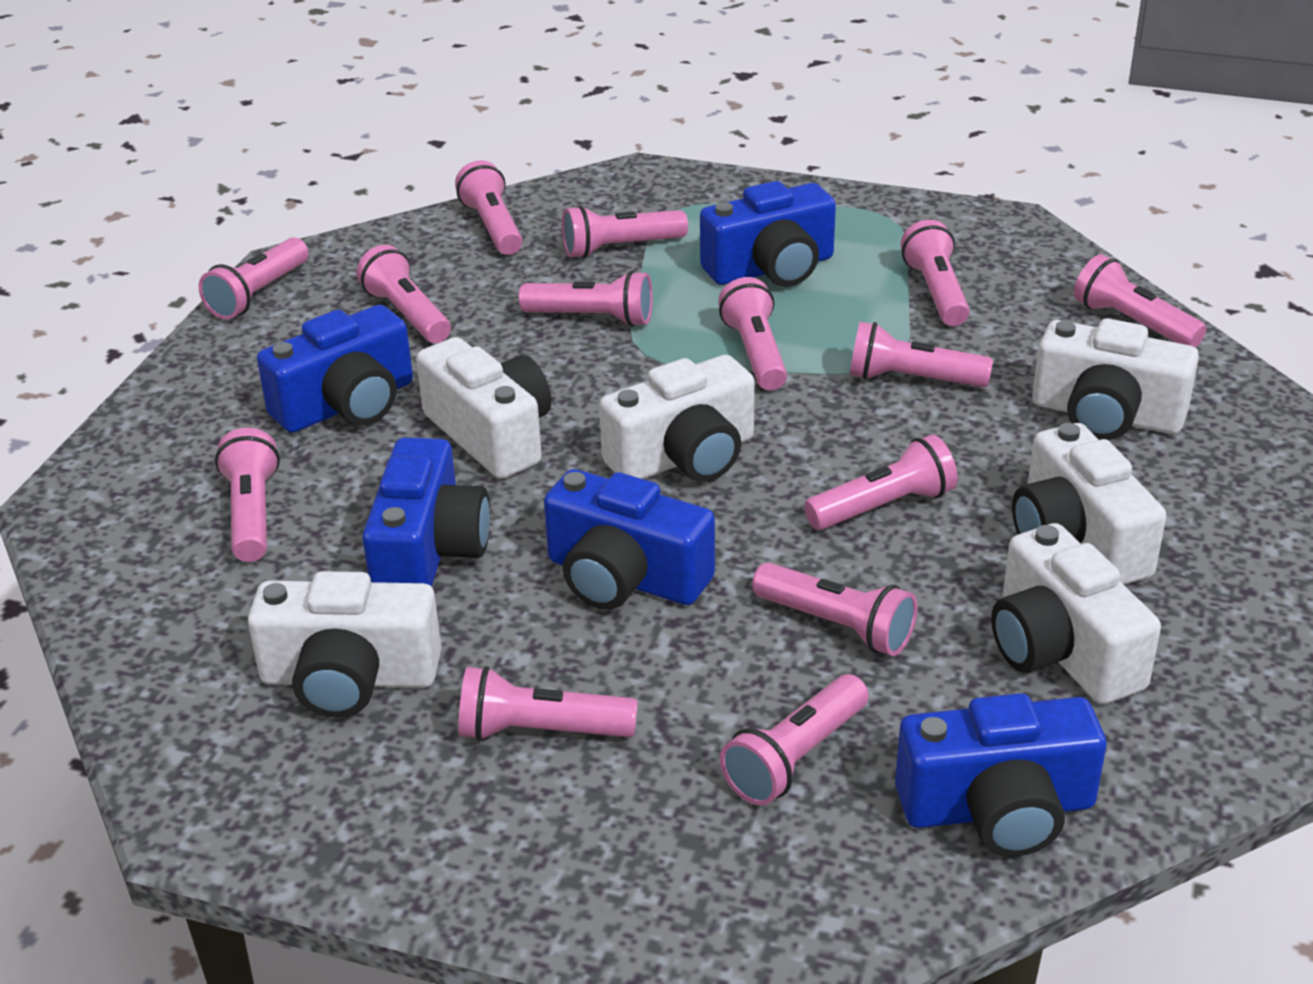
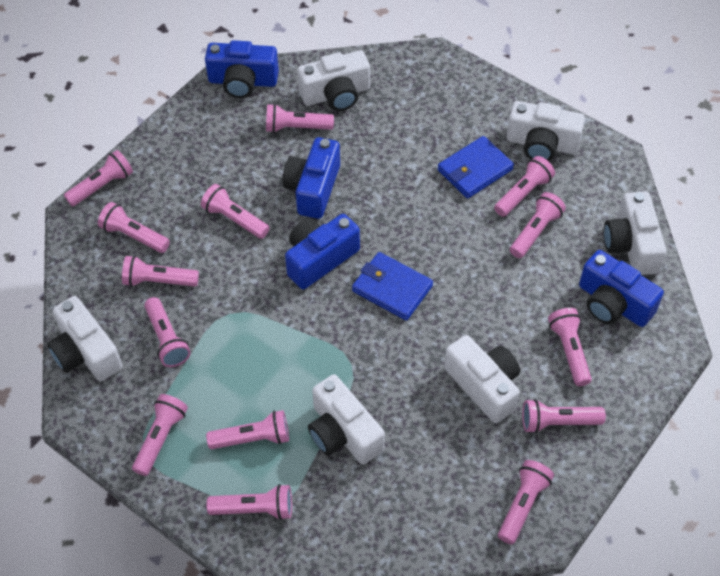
blue camera: 5 -> 4
blue wallet: 0 -> 2

